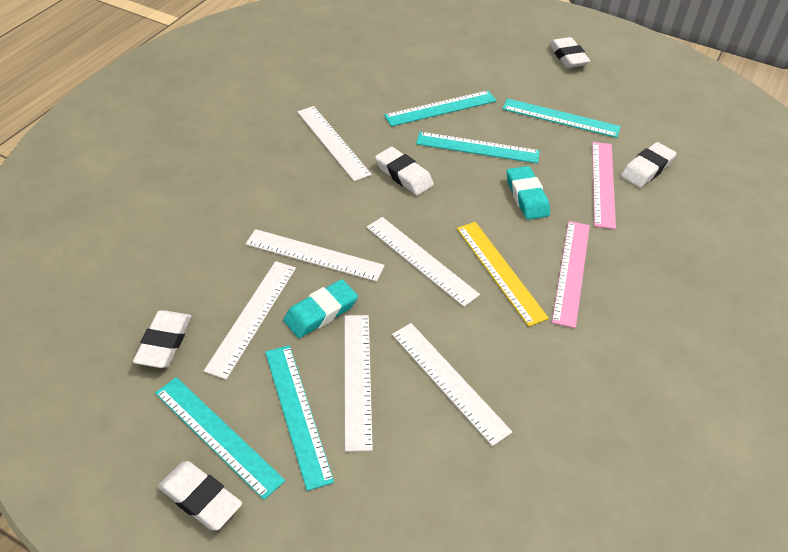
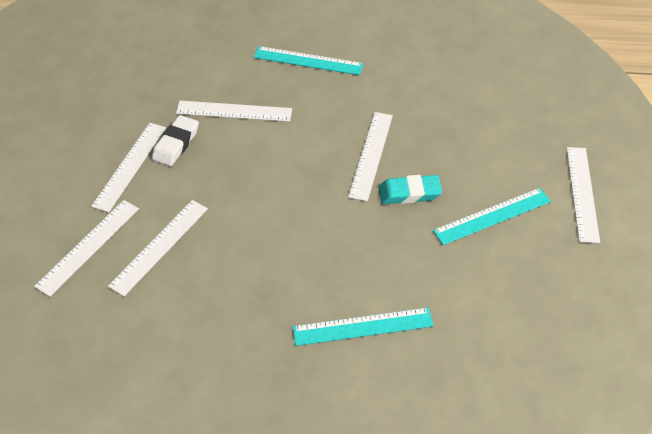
pink ruler: 2 -> 0
turquoise eraser: 2 -> 1
turquoise ruler: 5 -> 3
white eraser: 5 -> 1
yellow ruler: 1 -> 0

